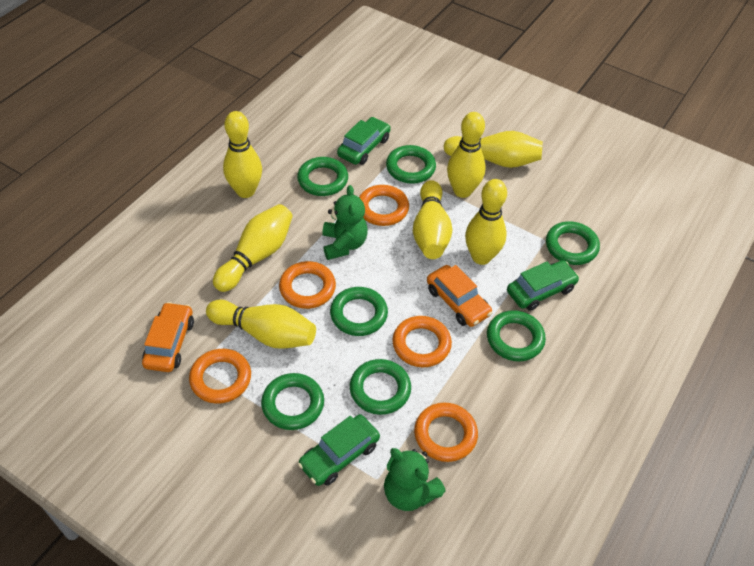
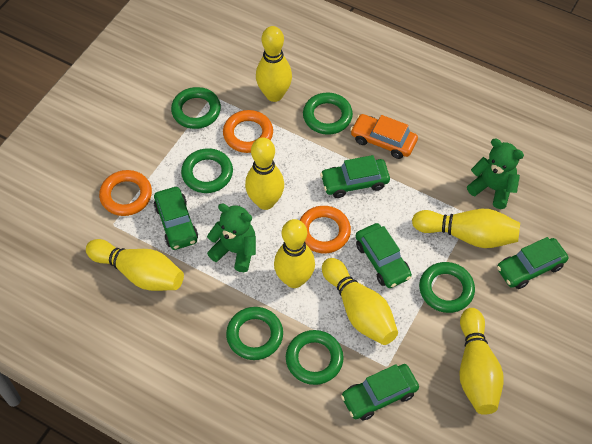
green car: 3 -> 5
green ring: 7 -> 6
orange car: 2 -> 1
orange ring: 5 -> 3

